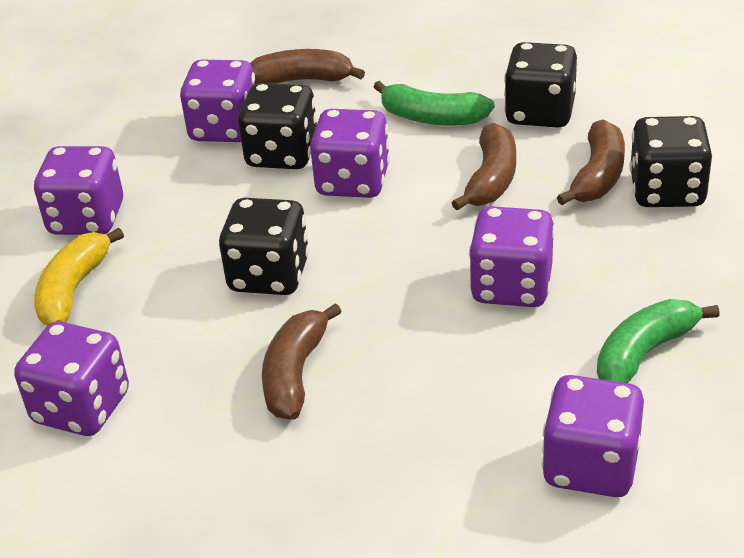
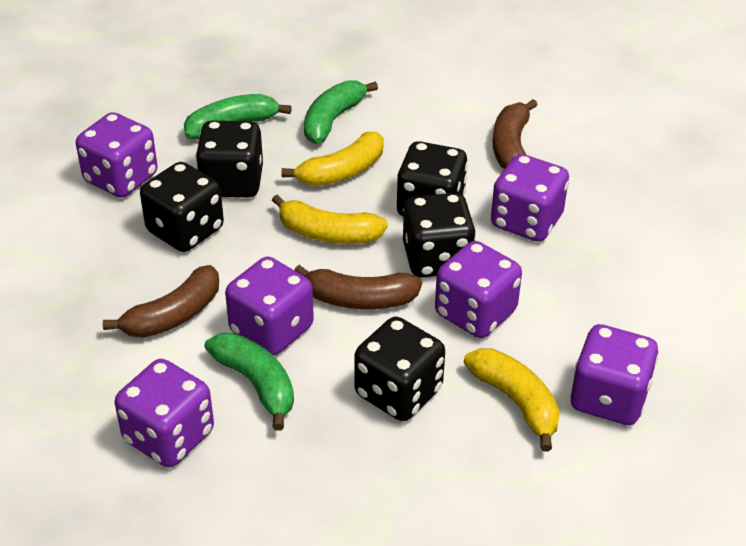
black dice: 4 -> 5
brown banana: 4 -> 3
green banana: 2 -> 3
yellow banana: 1 -> 3

